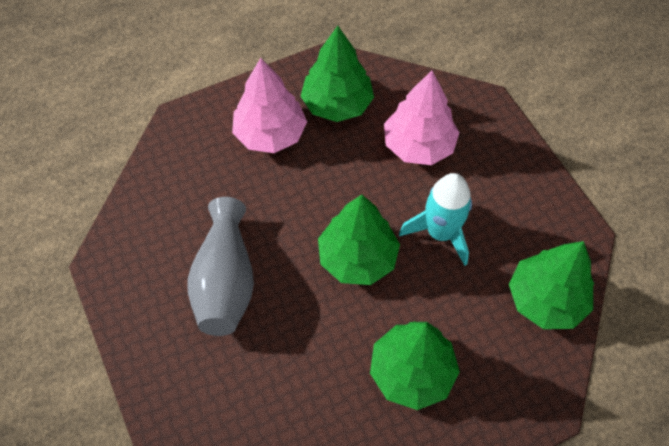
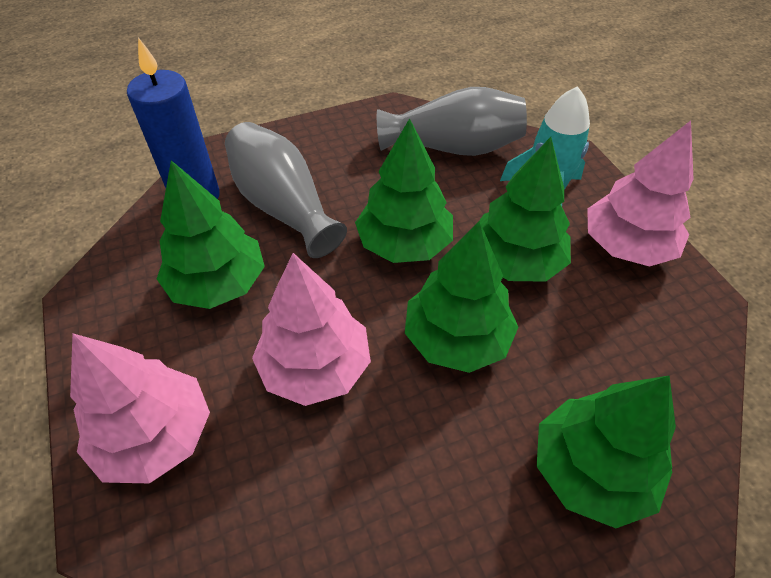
blue candle: 0 -> 1
green tree: 4 -> 5
grey vase: 1 -> 2
pink tree: 2 -> 3

